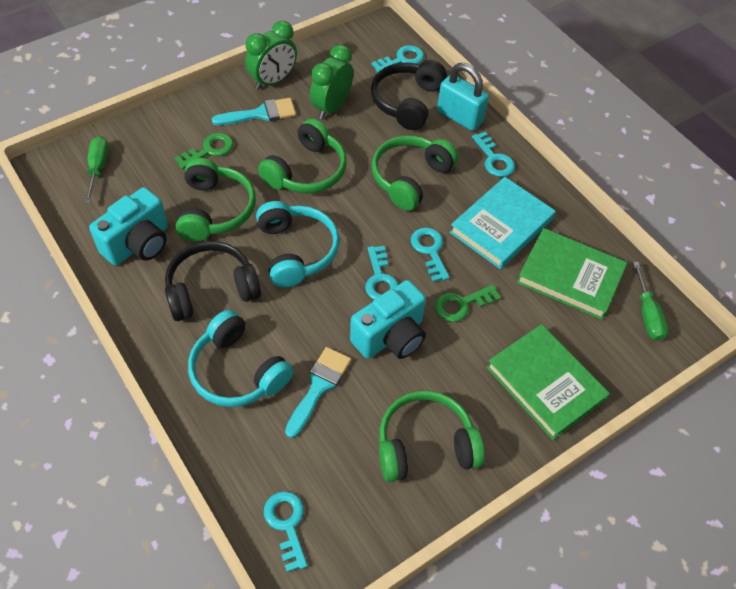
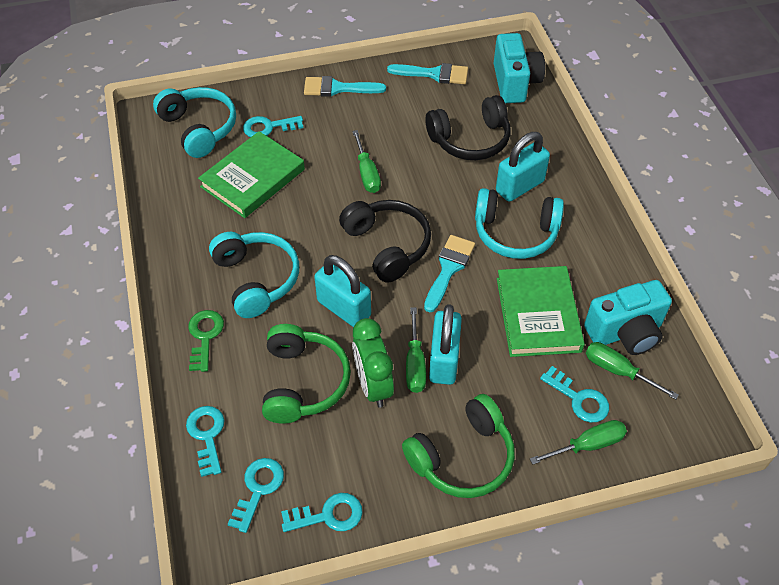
green clock: 2 -> 1
green headphones: 4 -> 2
green key: 2 -> 1
green screwdriver: 2 -> 4
turquoise book: 1 -> 0
turquoise brush: 2 -> 3
turquoise headphones: 2 -> 3
turquoise padlock: 1 -> 3

